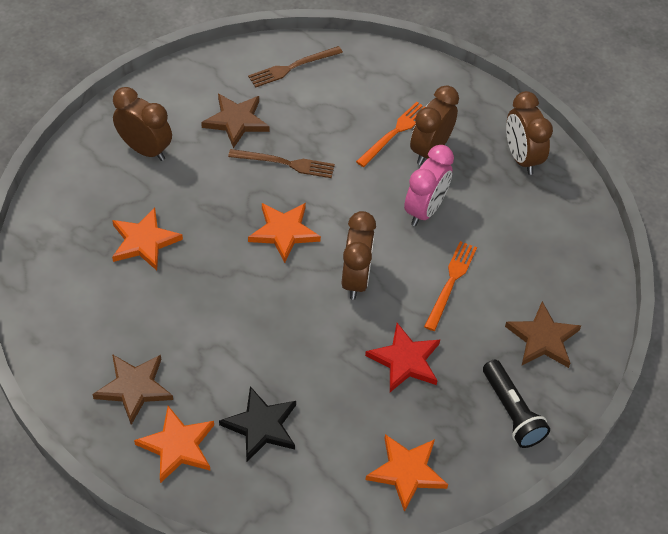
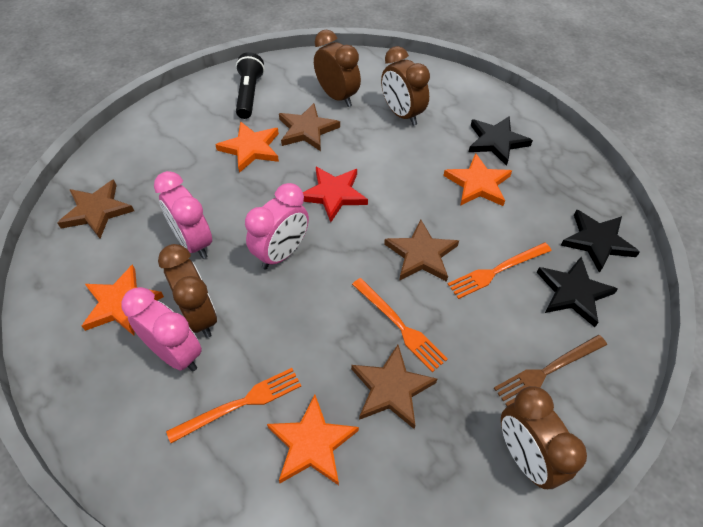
black star: 1 -> 3
brown fork: 2 -> 1
brown star: 3 -> 4
orange fork: 2 -> 3
pink clock: 1 -> 3

